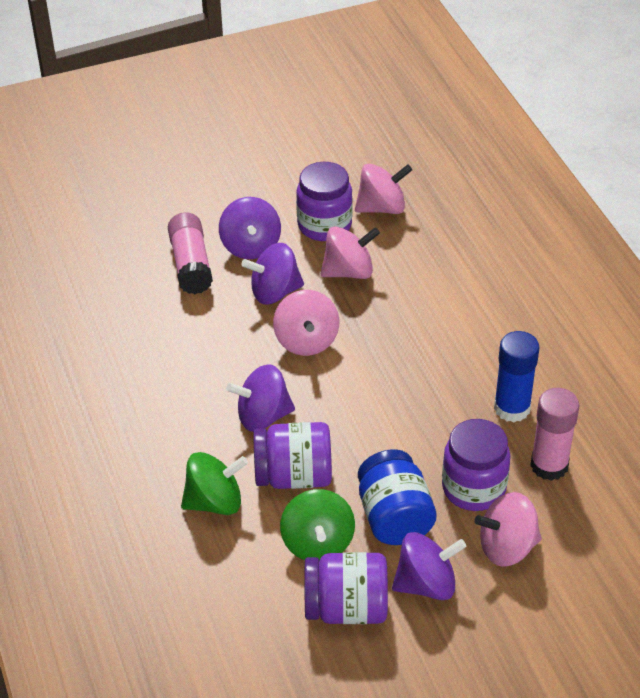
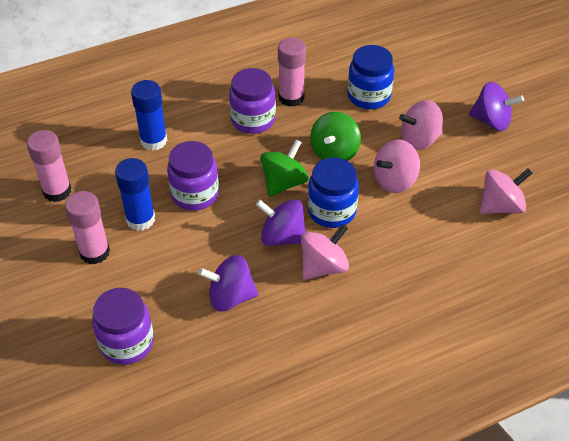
blue glue stick: 1 -> 2
blue jar: 1 -> 2
pink glue stick: 2 -> 3
purple jar: 4 -> 3
purple spinning top: 4 -> 3

